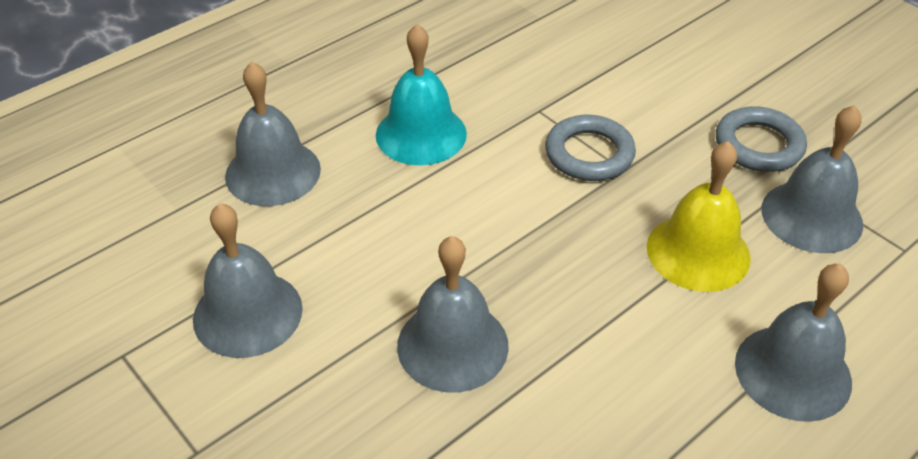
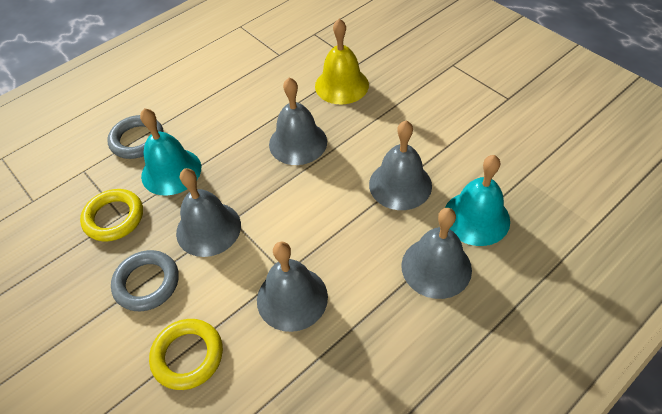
turquoise bell: 1 -> 2
yellow ring: 0 -> 2

